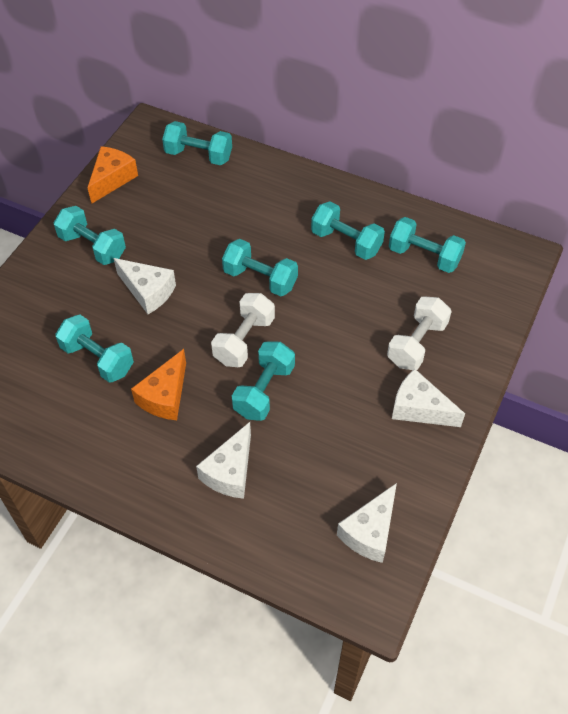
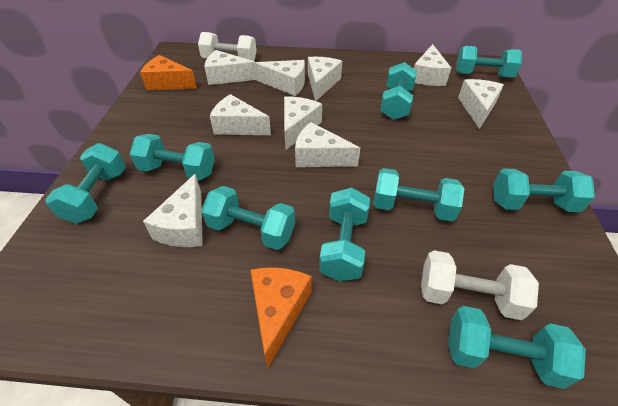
turquoise dumbbell: 7 -> 9
white cheese: 4 -> 9

